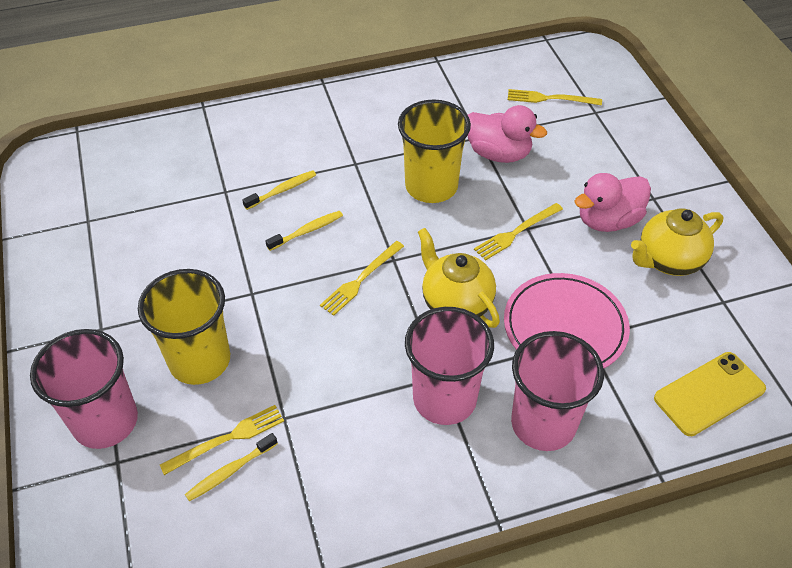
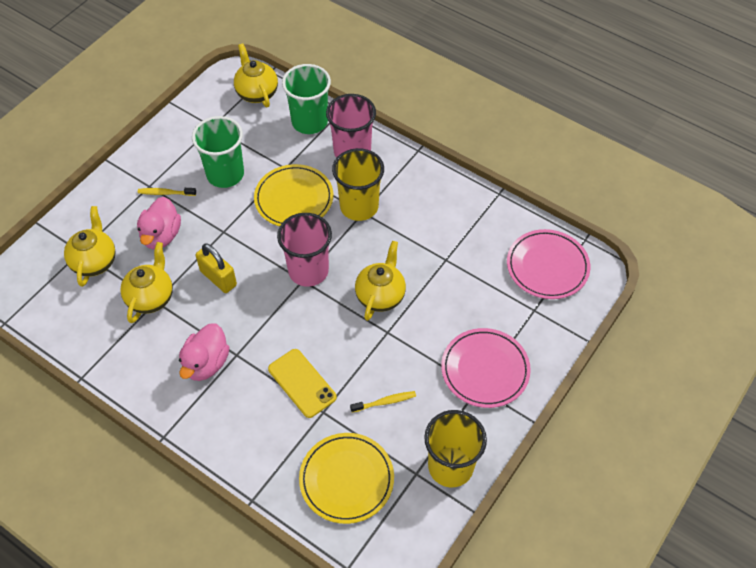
green cup: 0 -> 2
pink cup: 3 -> 2
pink plate: 1 -> 2
yellow fork: 4 -> 0
yellow padlock: 0 -> 1
yellow plate: 0 -> 2
yellow teapot: 2 -> 4
yellow toothbrush: 3 -> 2

